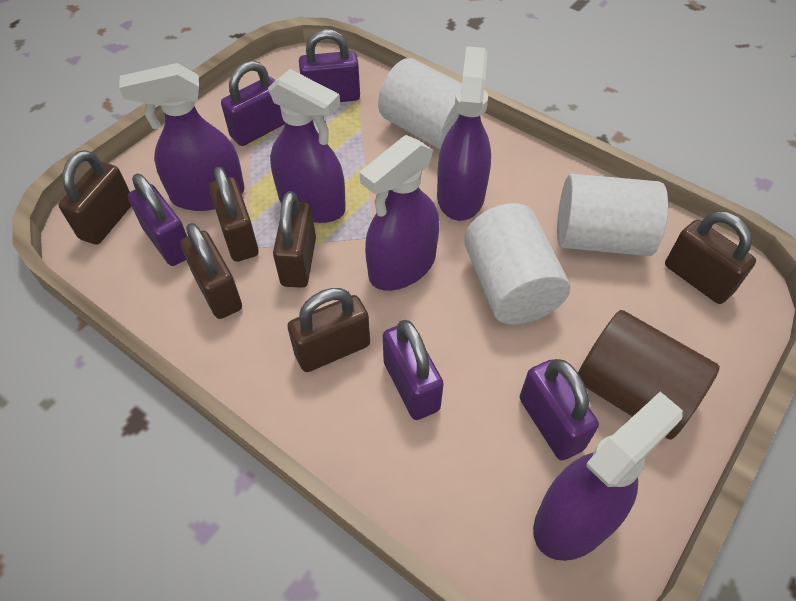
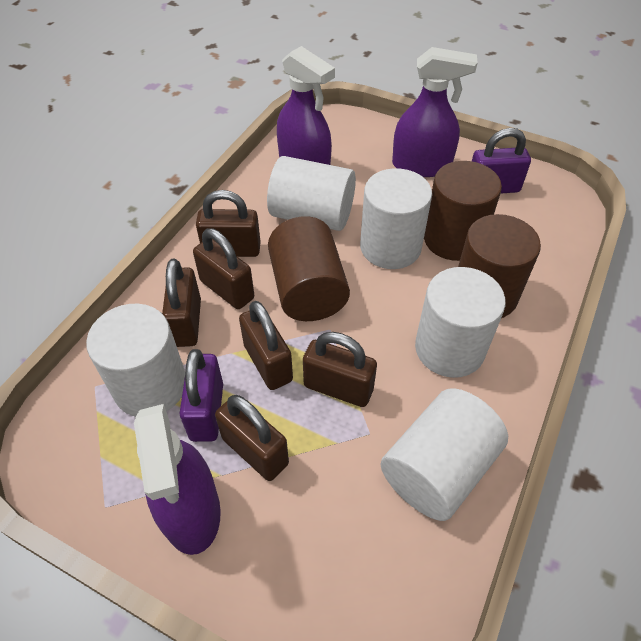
brown cylinder: 1 -> 3
purple padlock: 5 -> 2
purple spray bottle: 5 -> 3
white cylinder: 3 -> 5

